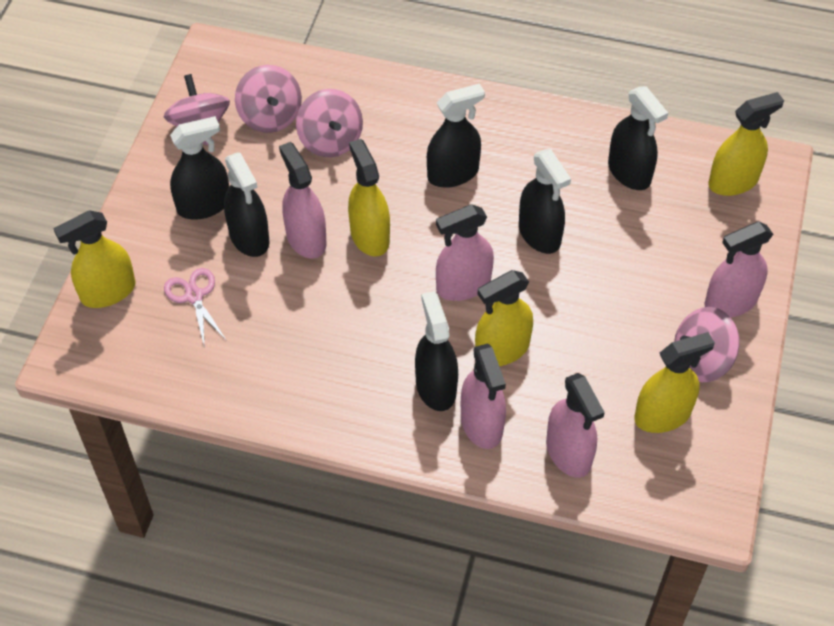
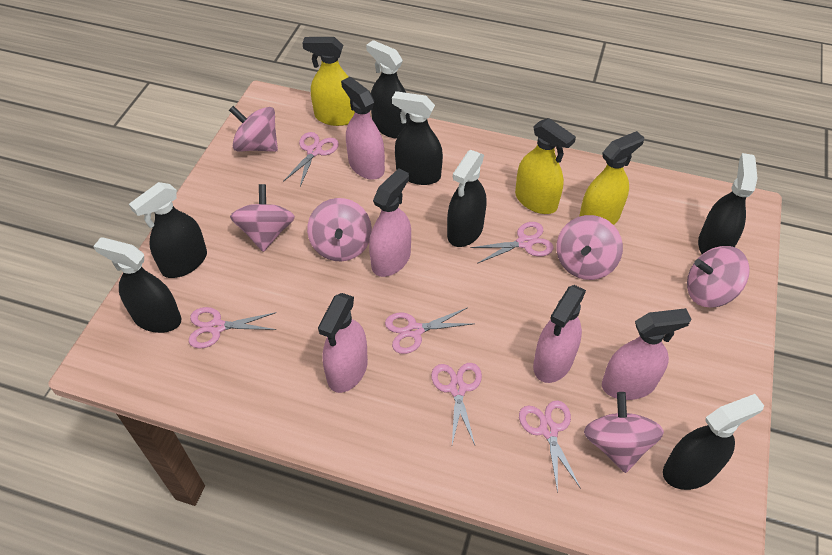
black spray bottle: 6 -> 7
pink scissors: 1 -> 6
pink spinning top: 4 -> 6
yellow spray bottle: 5 -> 3

